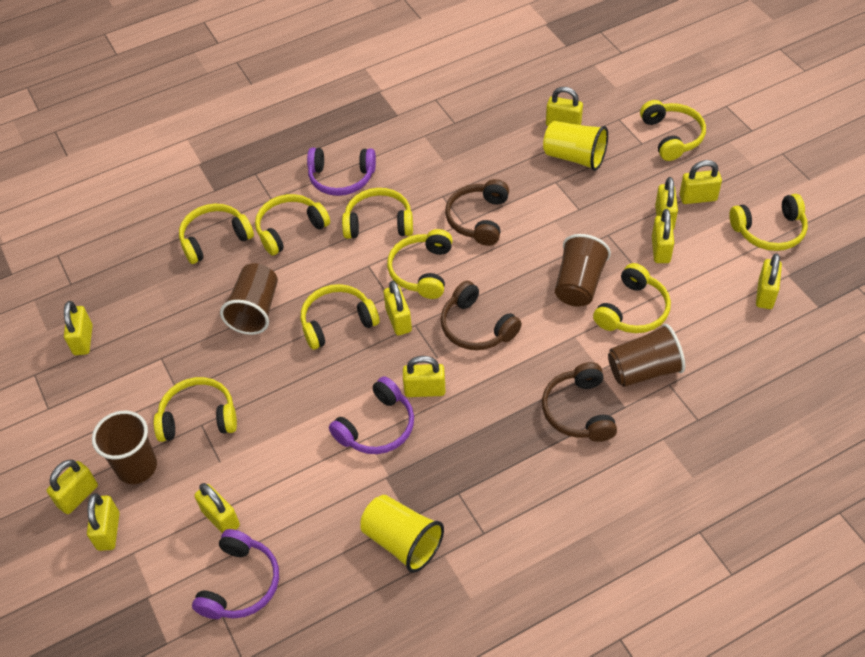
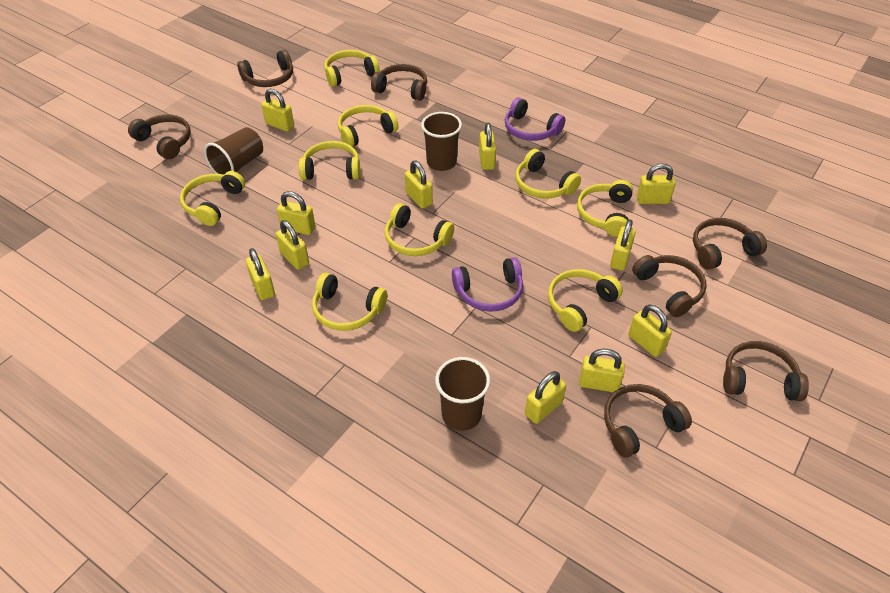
brown cup: 4 -> 3
brown headphones: 3 -> 7
purple headphones: 3 -> 2
yellow cup: 2 -> 0

